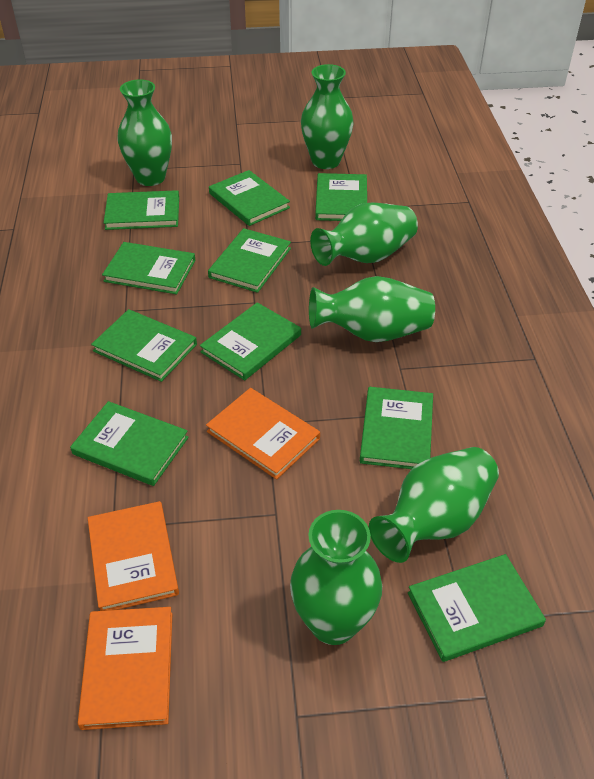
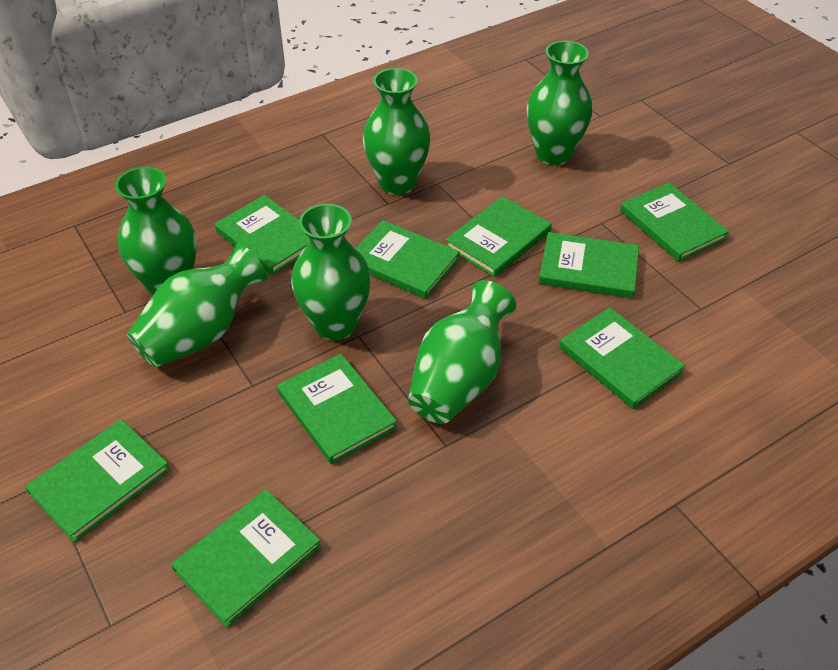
green book: 10 -> 9
orange book: 3 -> 0

